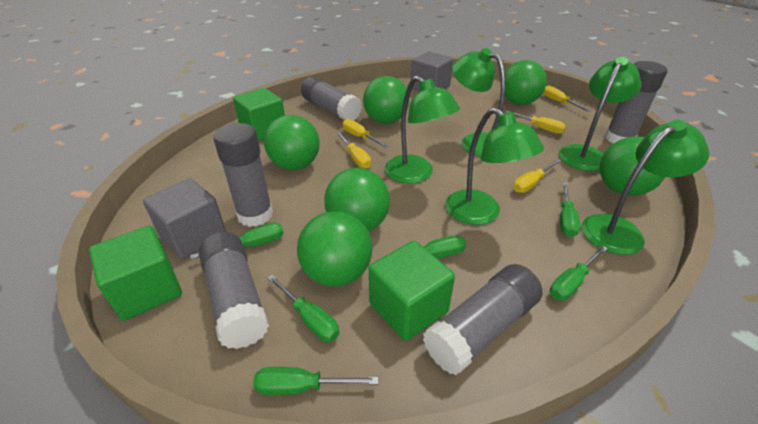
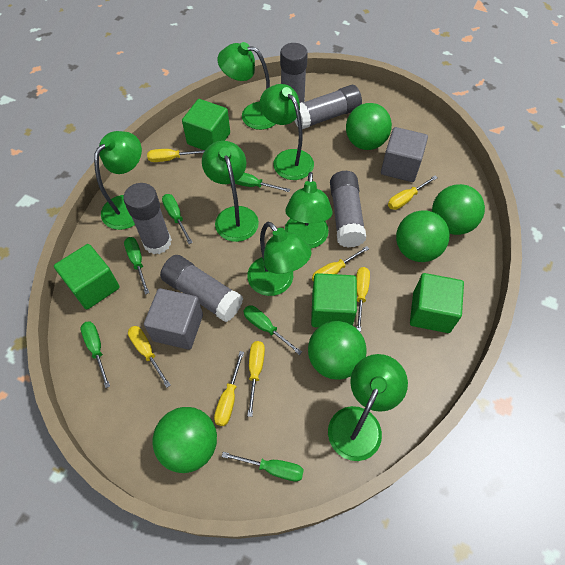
green ball: 6 -> 5
green cube: 3 -> 4
green lamp: 5 -> 7
yellow screwdriver: 5 -> 7

